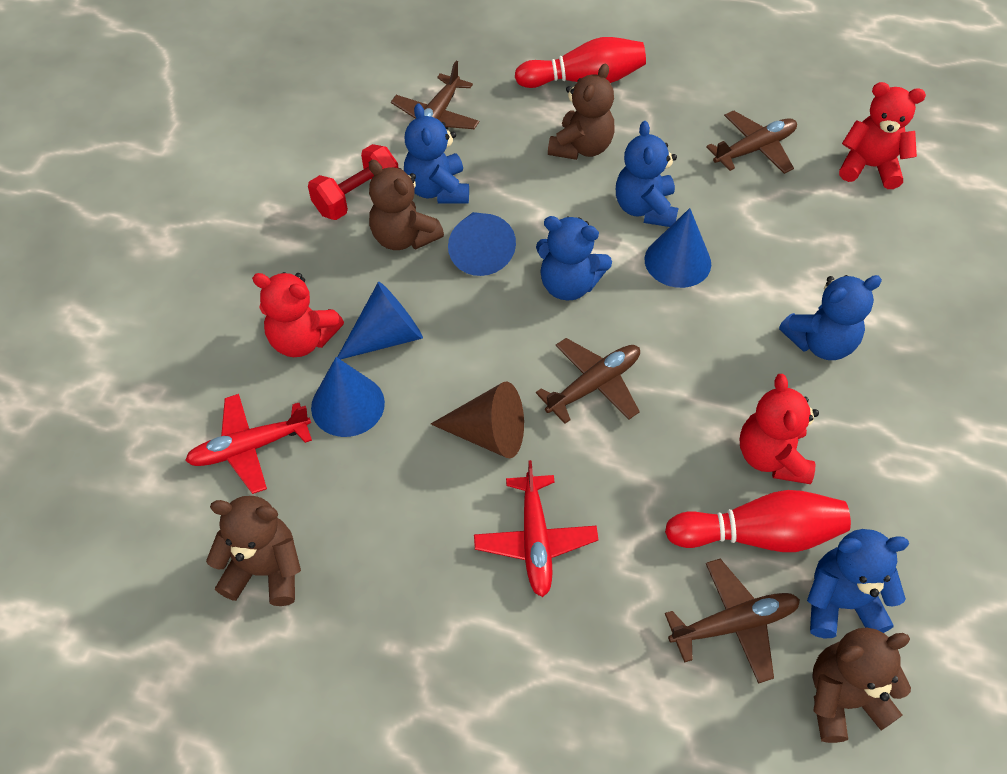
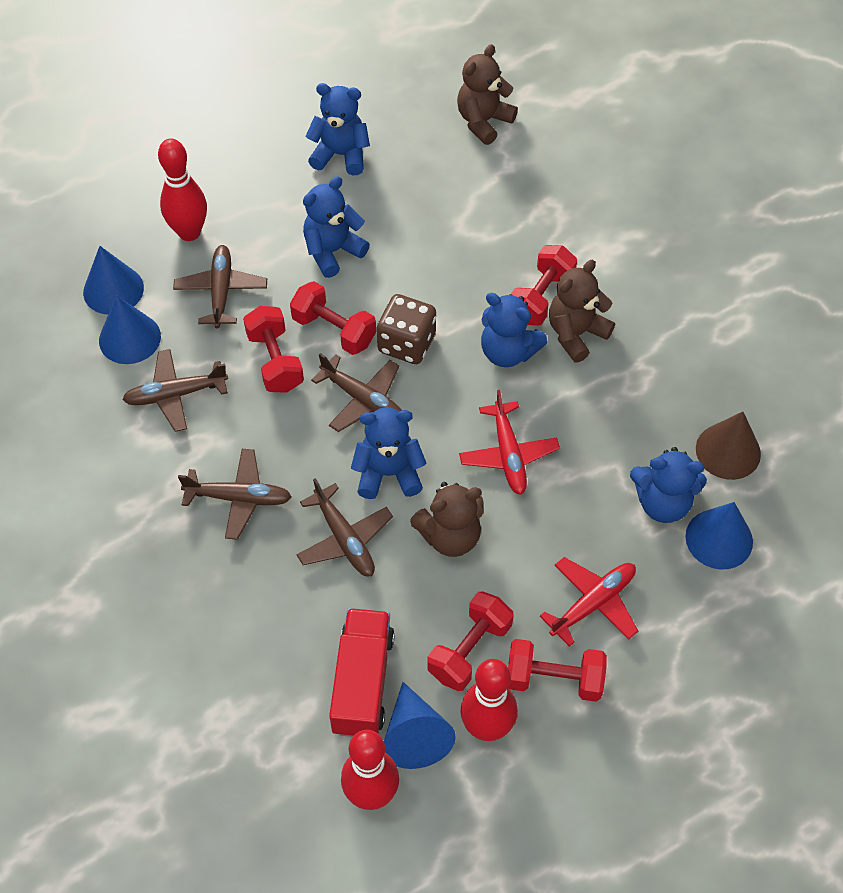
brown dice: 0 -> 1
brown plane: 4 -> 5
brown teddy bear: 4 -> 3
red bowling pin: 2 -> 3
red dumbbell: 1 -> 5
red teddy bear: 3 -> 0
red truck: 0 -> 1

